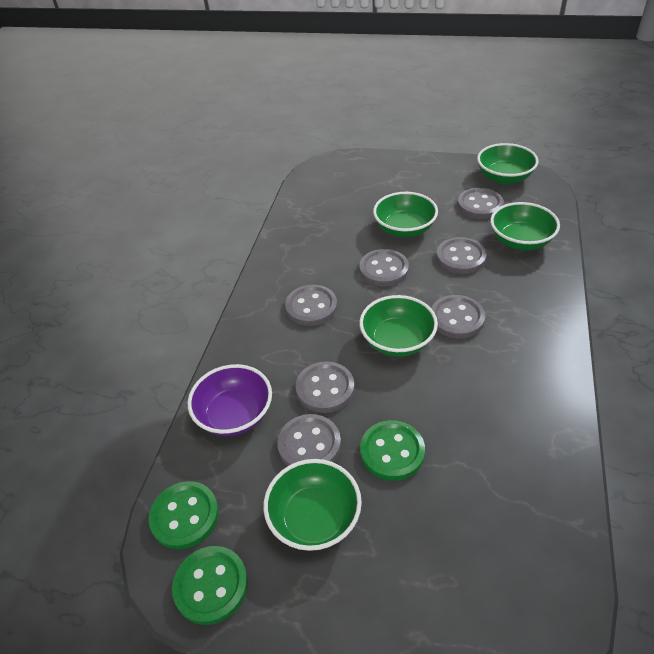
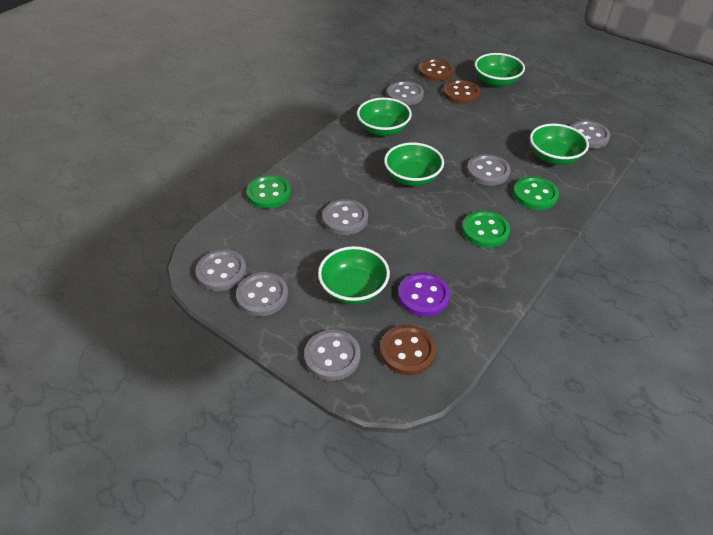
brown button: 0 -> 3
purple bowl: 1 -> 0
purple button: 0 -> 1

